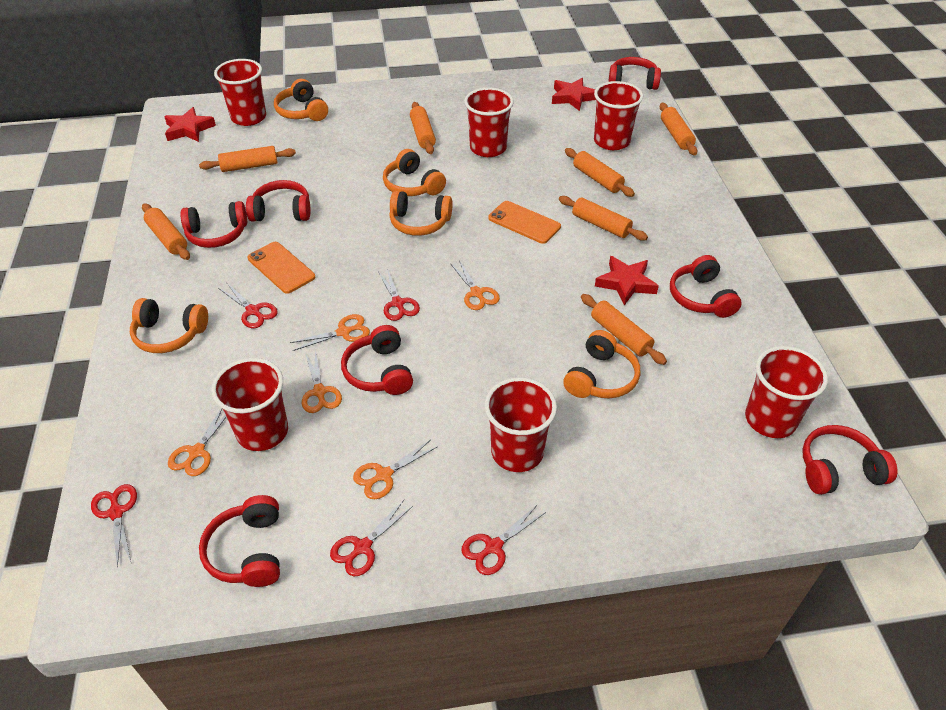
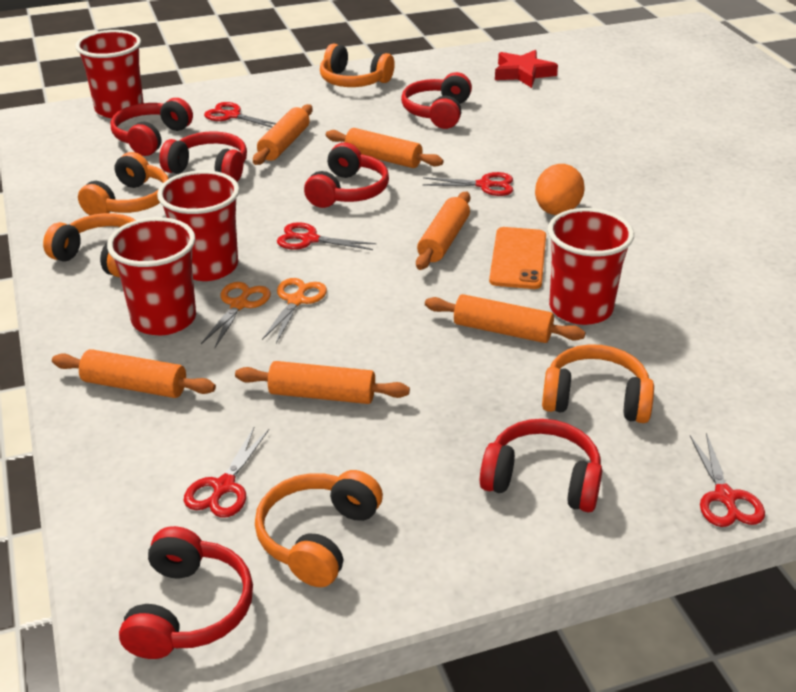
orange egg: 0 -> 1
orange phone: 2 -> 1
orange rolling pin: 7 -> 6
orange scissors: 5 -> 2
red cup: 6 -> 4
red headphones: 7 -> 6
red star: 3 -> 1

